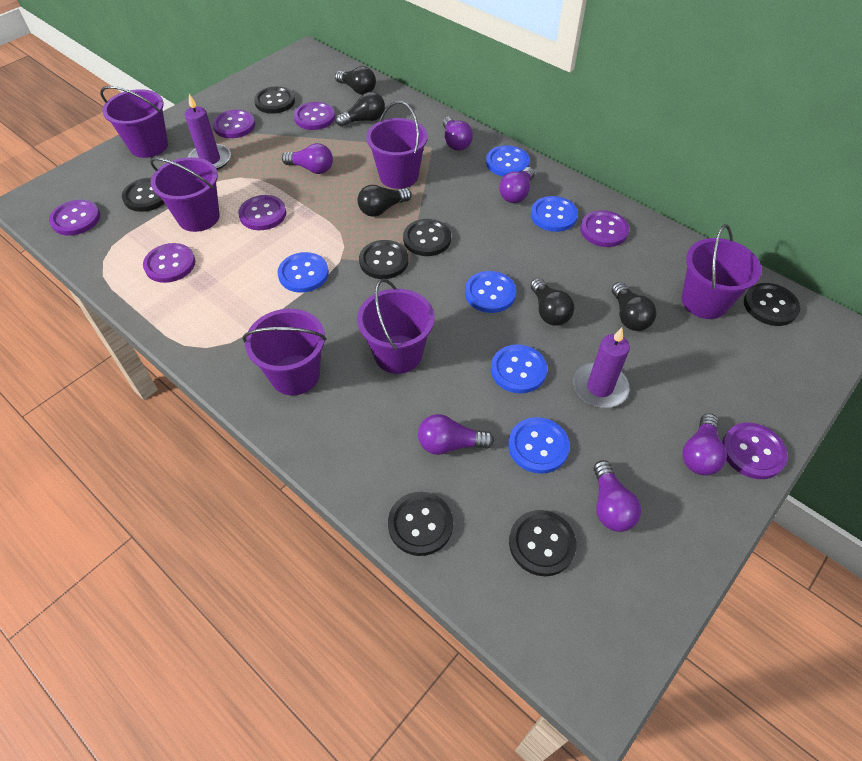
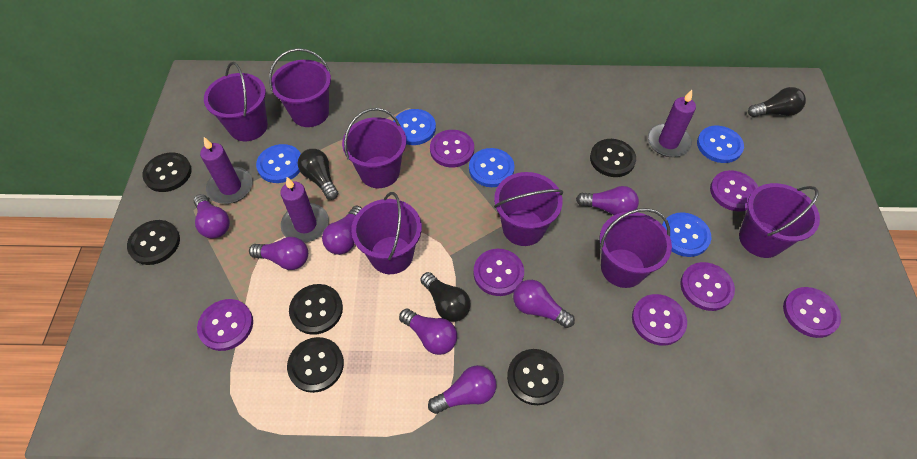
black button: 7 -> 6
black light bulb: 5 -> 3
blue button: 6 -> 5
purple bucket: 6 -> 7
purple candle: 2 -> 3
purple light bulb: 6 -> 7

